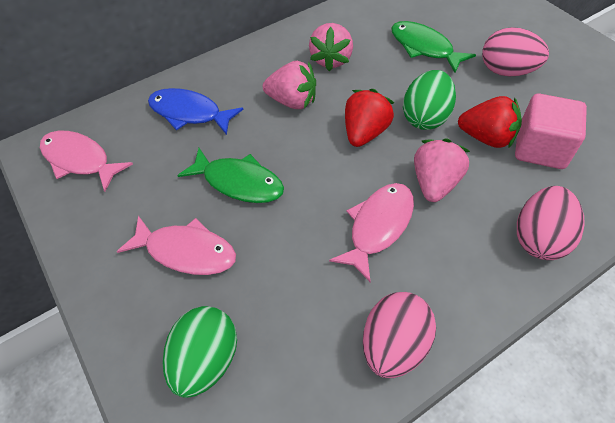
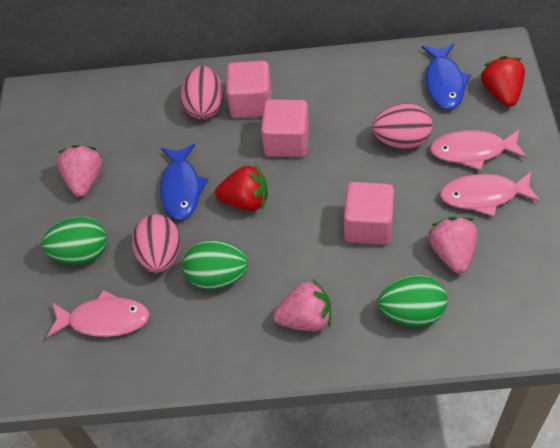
blue fish: 1 -> 2
green egg: 2 -> 3
green fish: 2 -> 0
pink cube: 1 -> 3

